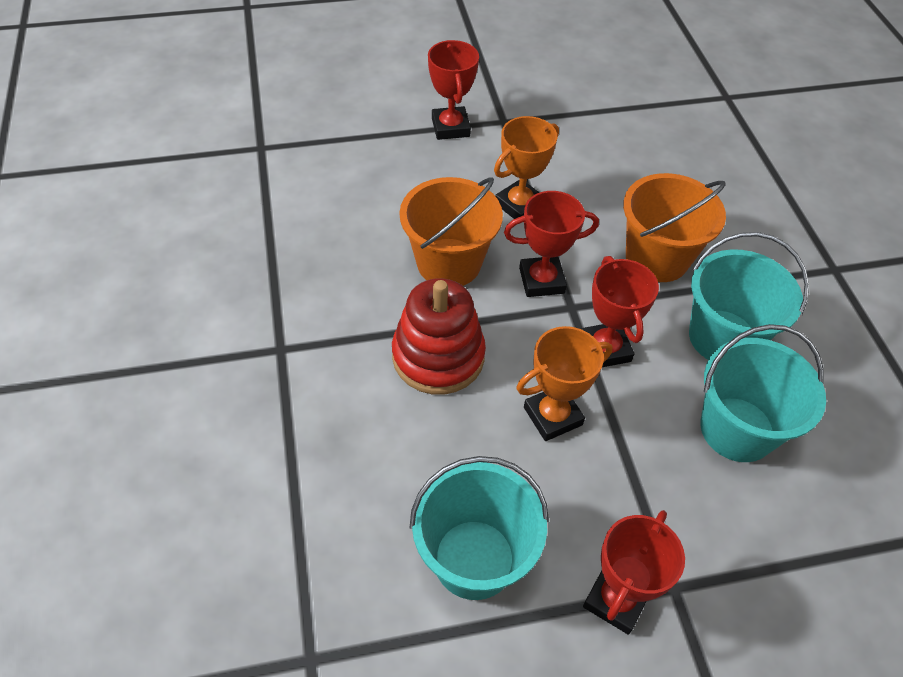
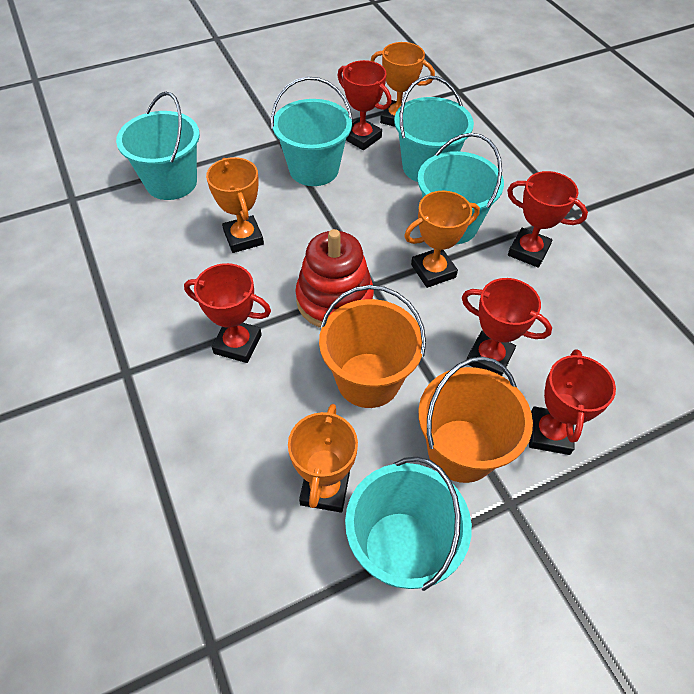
orange trophy: 2 -> 4
red trophy: 4 -> 5
turquoise bucket: 3 -> 5

